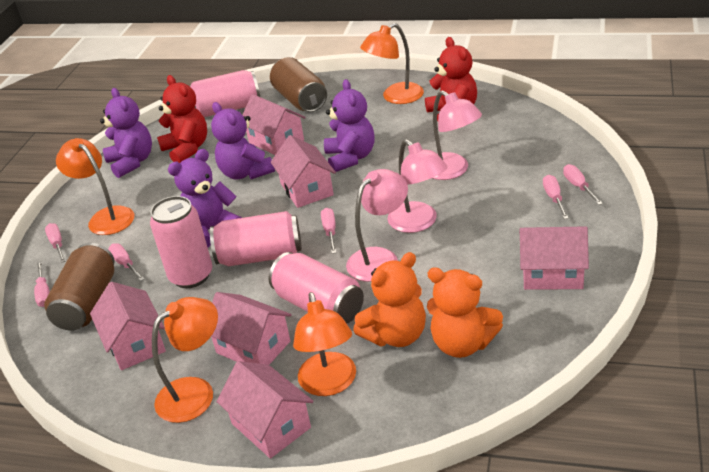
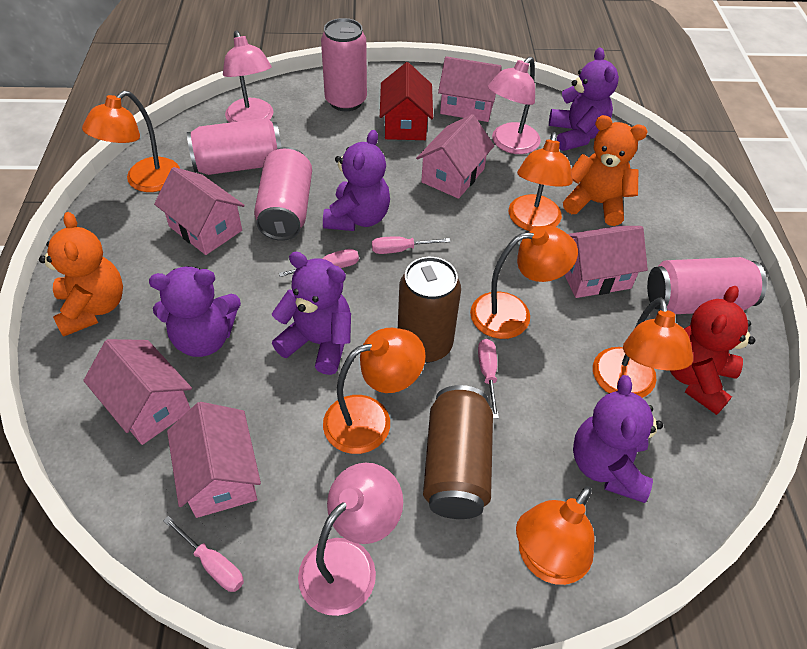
orange lamp: 4 -> 6
pink screwdriver: 6 -> 4
purple teddy bear: 4 -> 5
red house: 0 -> 1
red teddy bear: 2 -> 1

